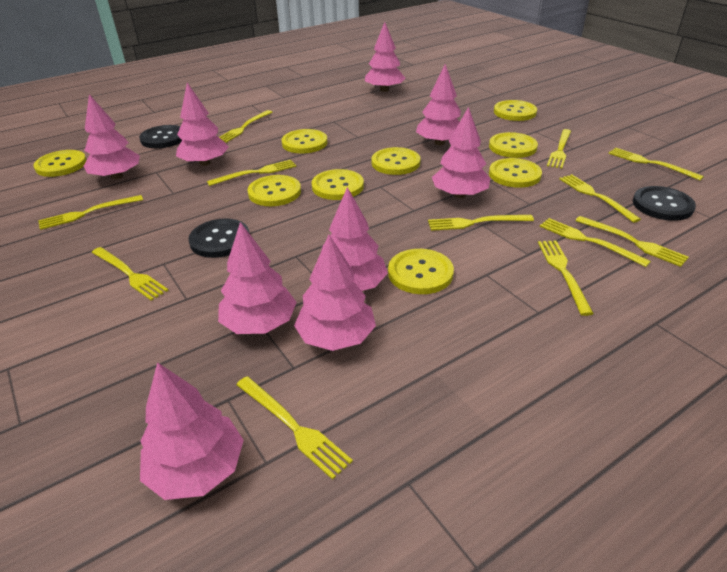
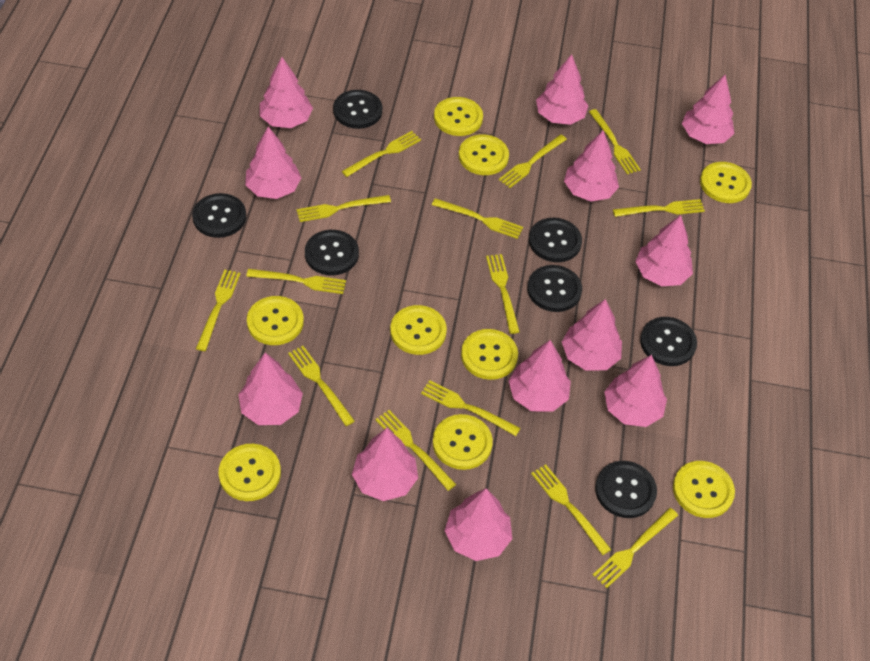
black button: 3 -> 7
pink tree: 9 -> 12
yellow fork: 12 -> 14

